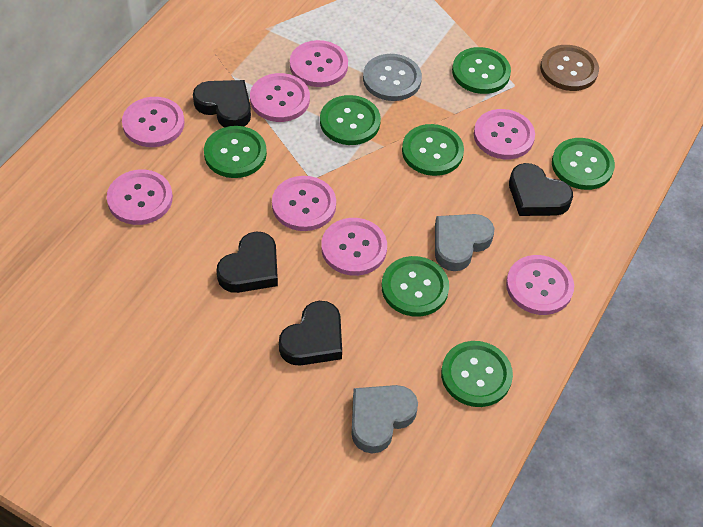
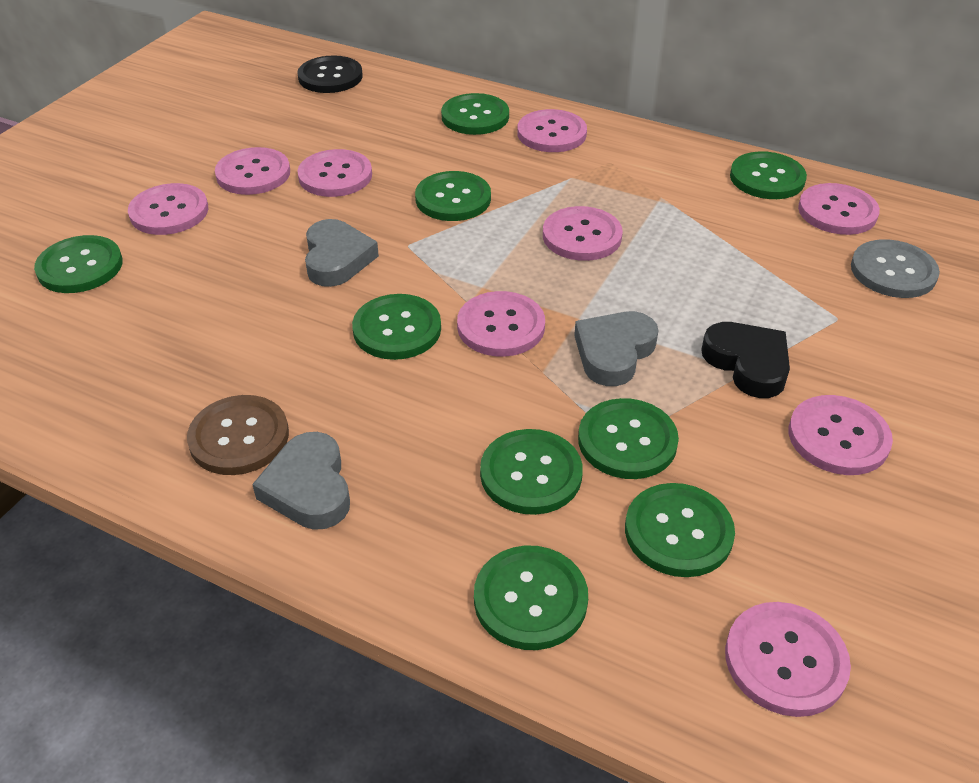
black button: 0 -> 1
black heart: 4 -> 1
green button: 7 -> 9
grey heart: 2 -> 3
pink button: 8 -> 9

